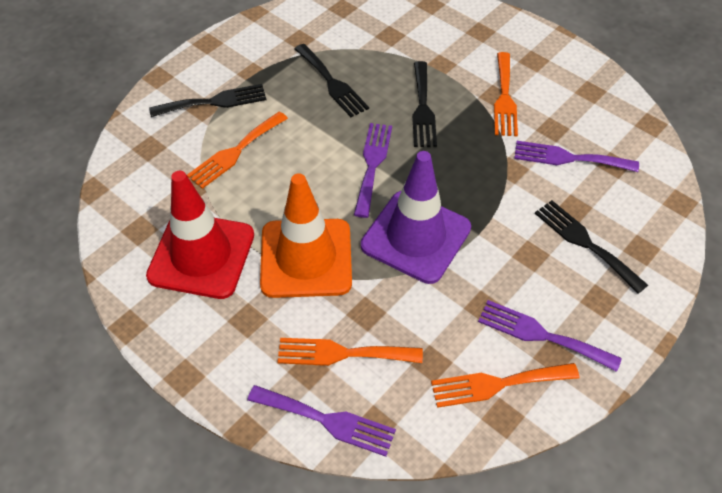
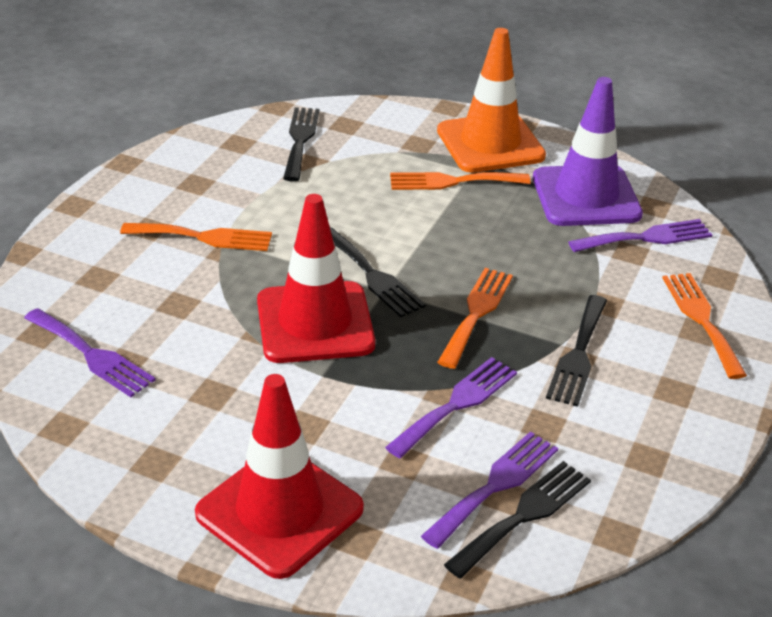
red traffic cone: 1 -> 2

